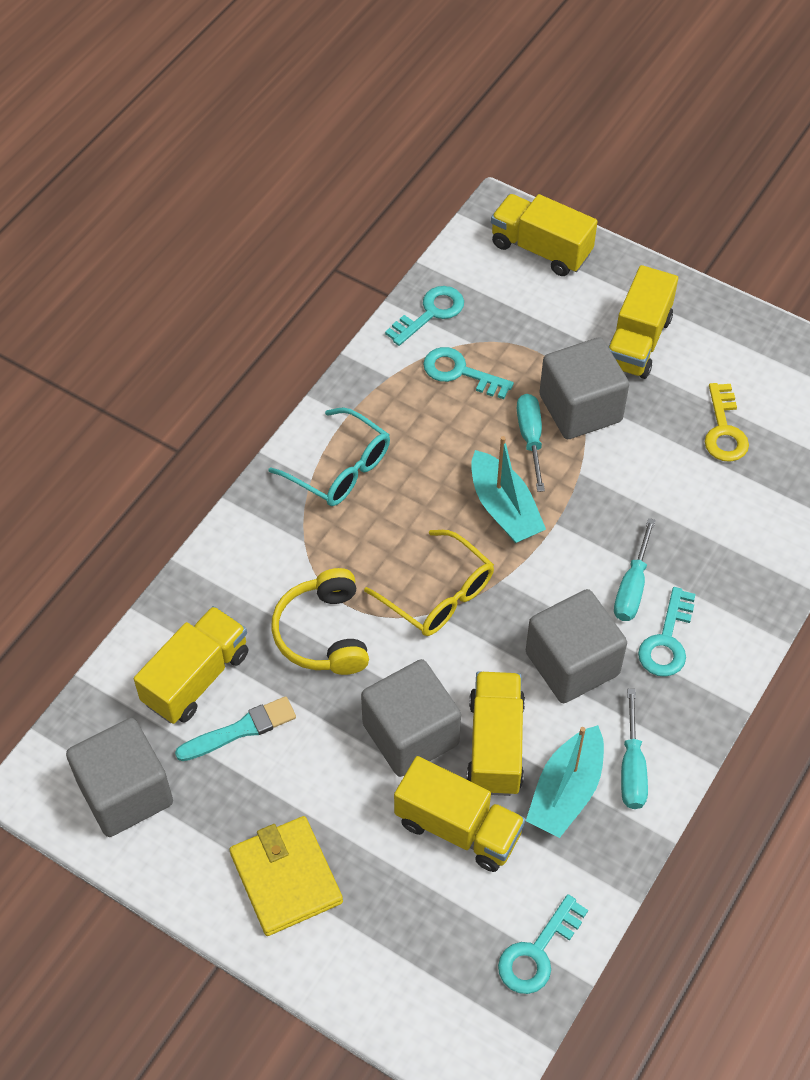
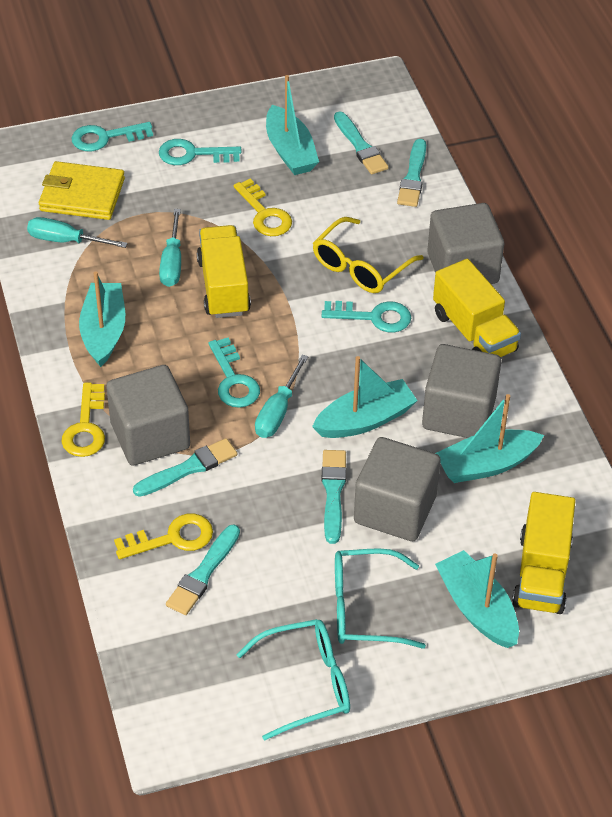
turquoise boat: 2 -> 5
turquoise brush: 1 -> 5
turquoise glasses: 1 -> 2
yellow headphones: 1 -> 0
yellow key: 1 -> 3
yellow truck: 5 -> 3

